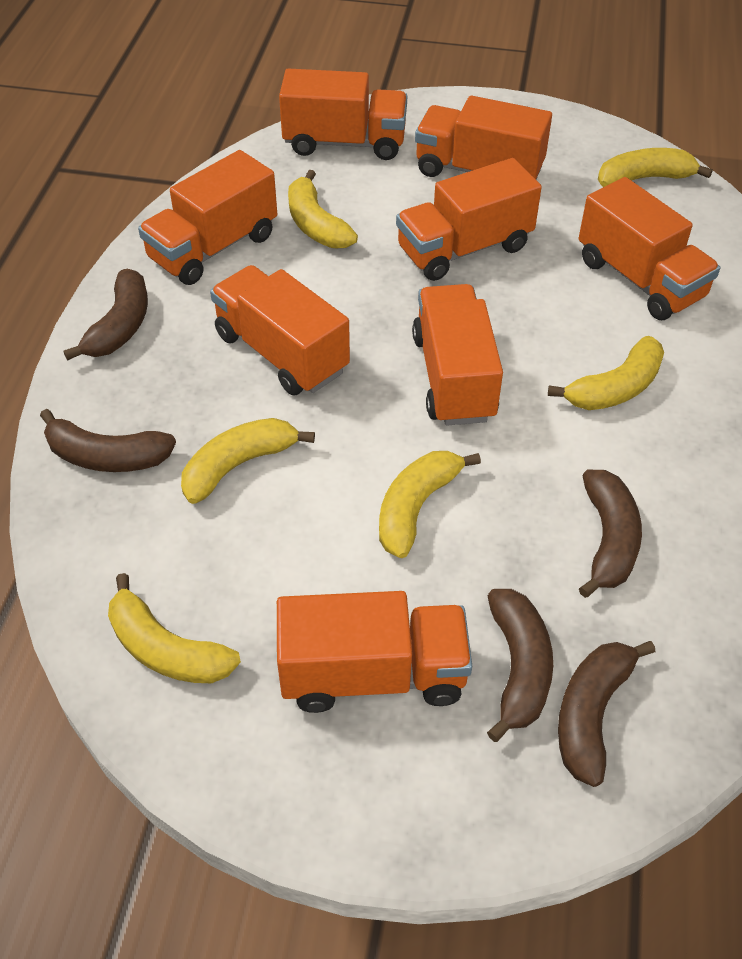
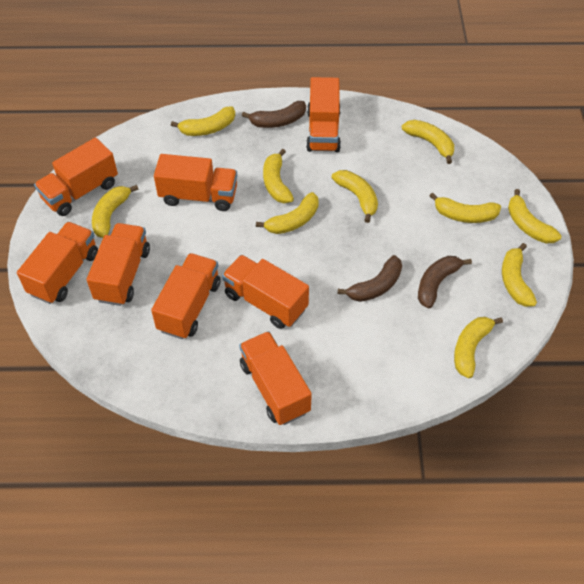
brown banana: 5 -> 3
yellow banana: 6 -> 10

